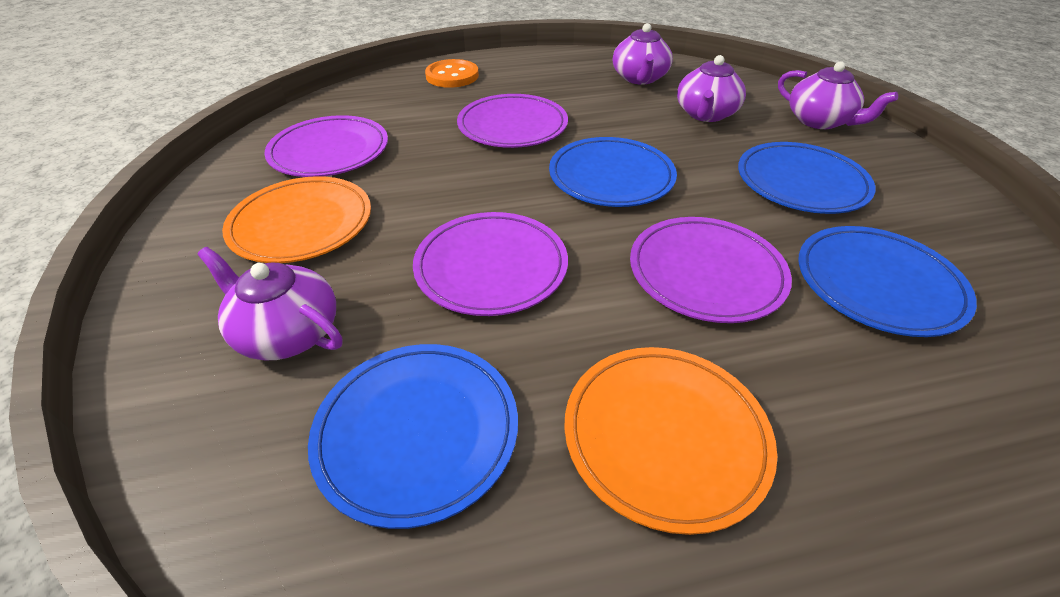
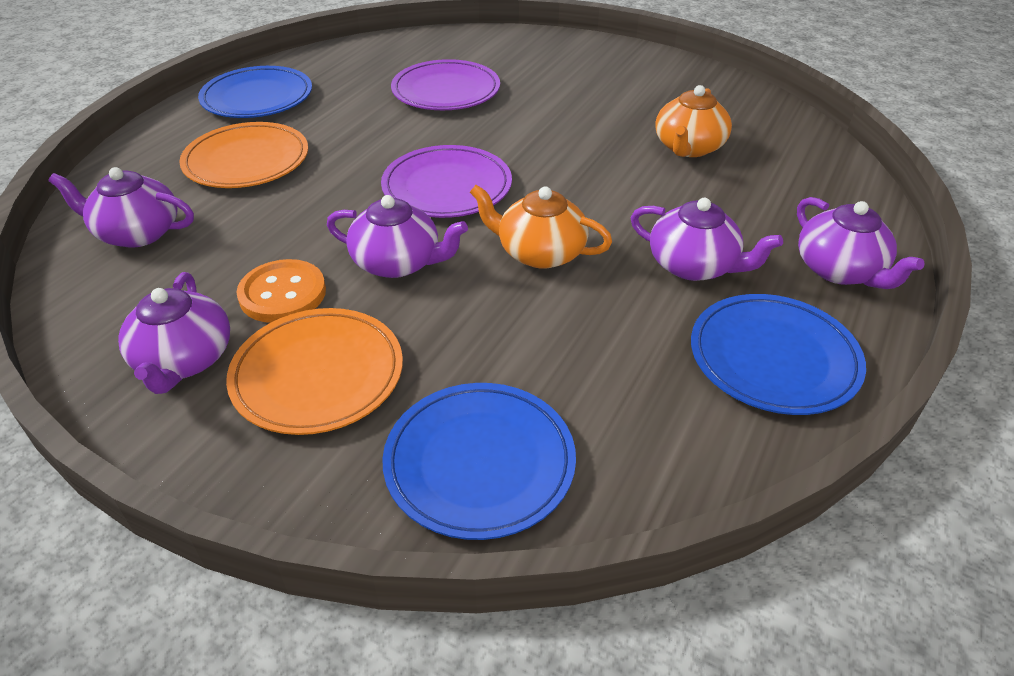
blue plate: 4 -> 3
orange teapot: 0 -> 2
purple plate: 4 -> 2
purple teapot: 4 -> 5

